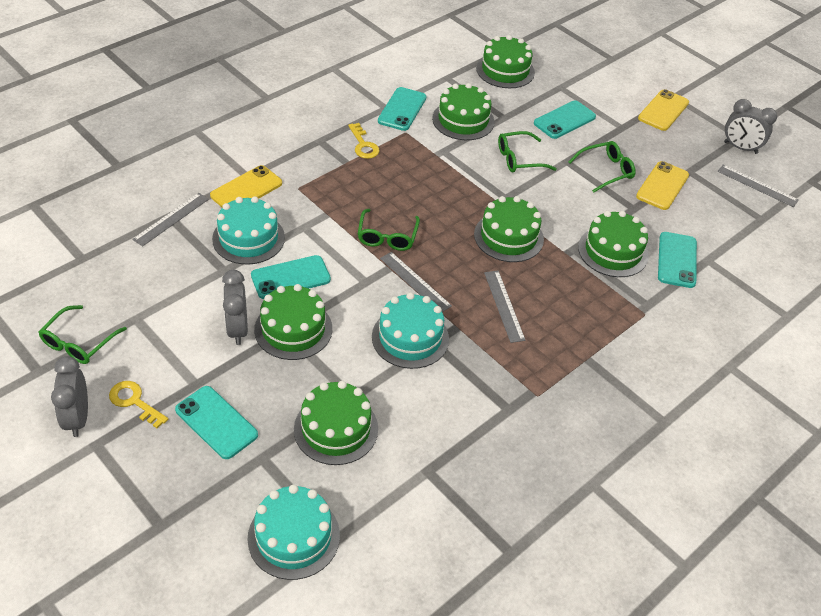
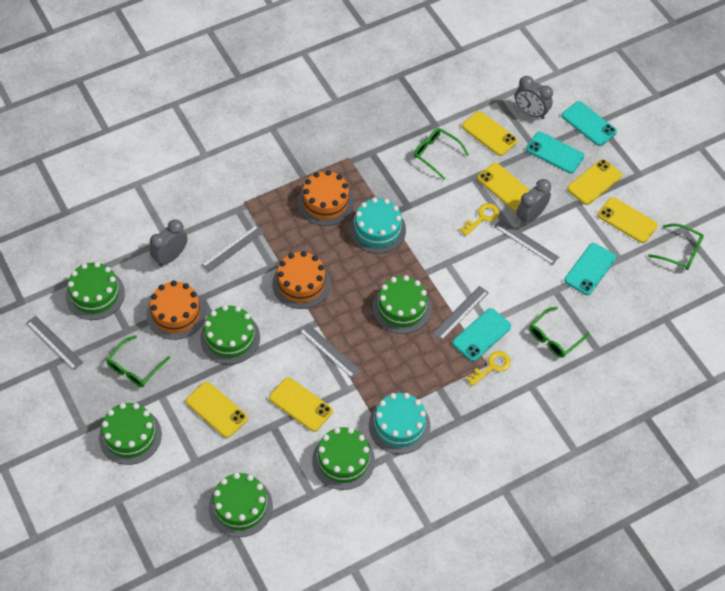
grey ruler: 4 -> 5
orange cake: 0 -> 3
turquoise cake: 3 -> 2
turquoise phone: 5 -> 4
yellow phone: 3 -> 6

